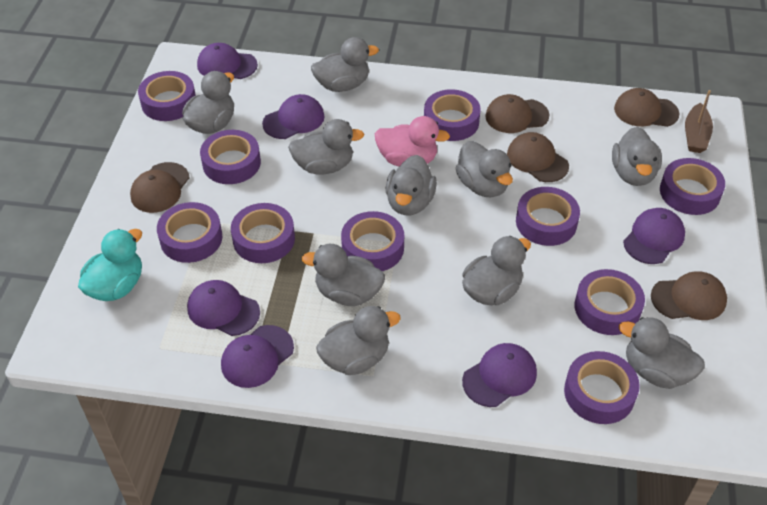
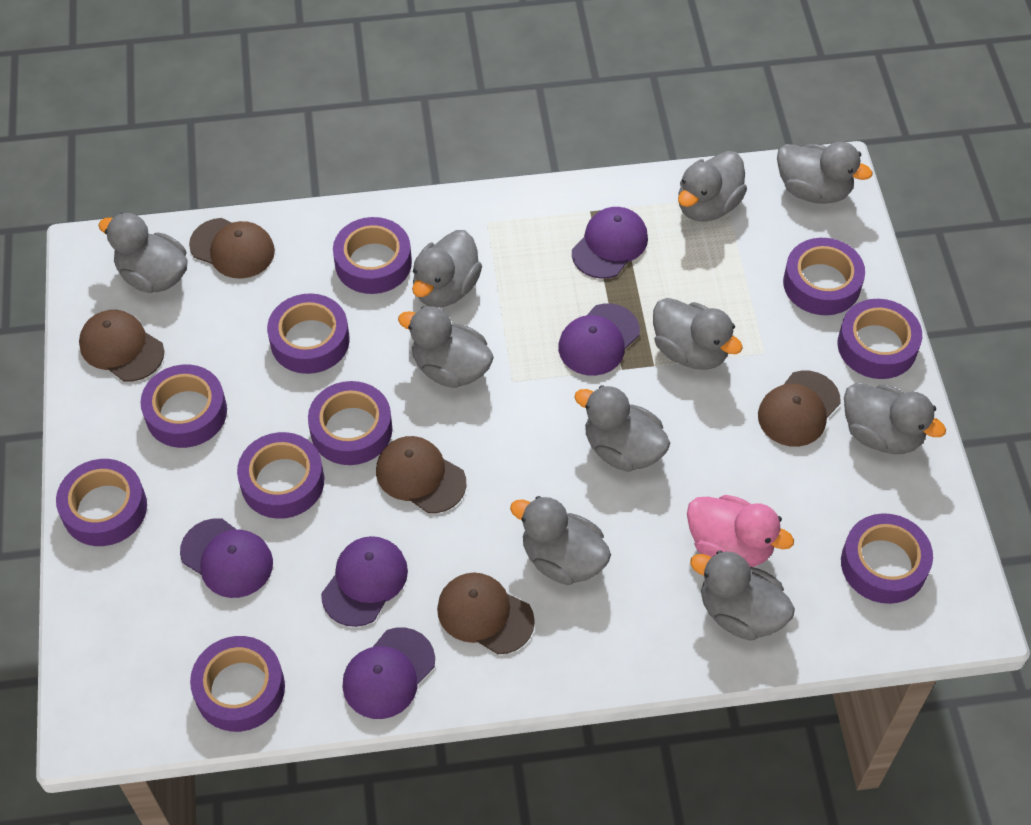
brown boat: 1 -> 0
purple cap: 6 -> 5
turquoise duck: 1 -> 0

